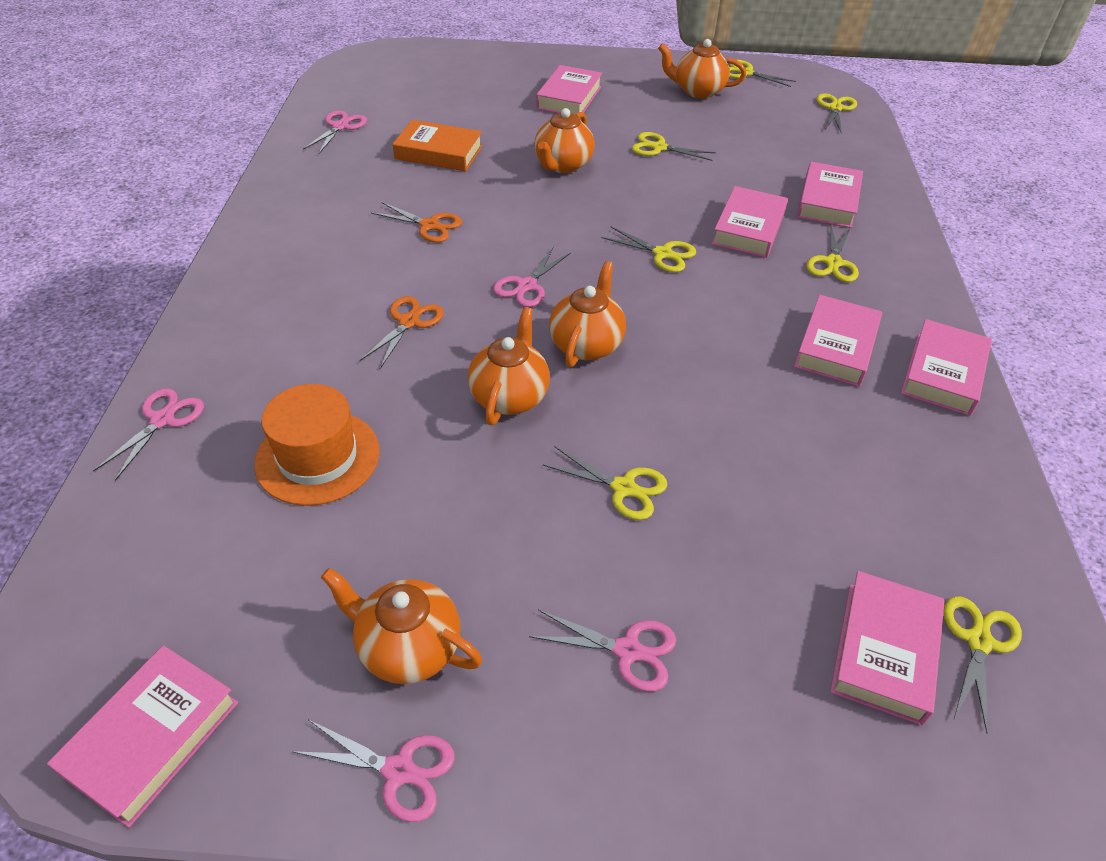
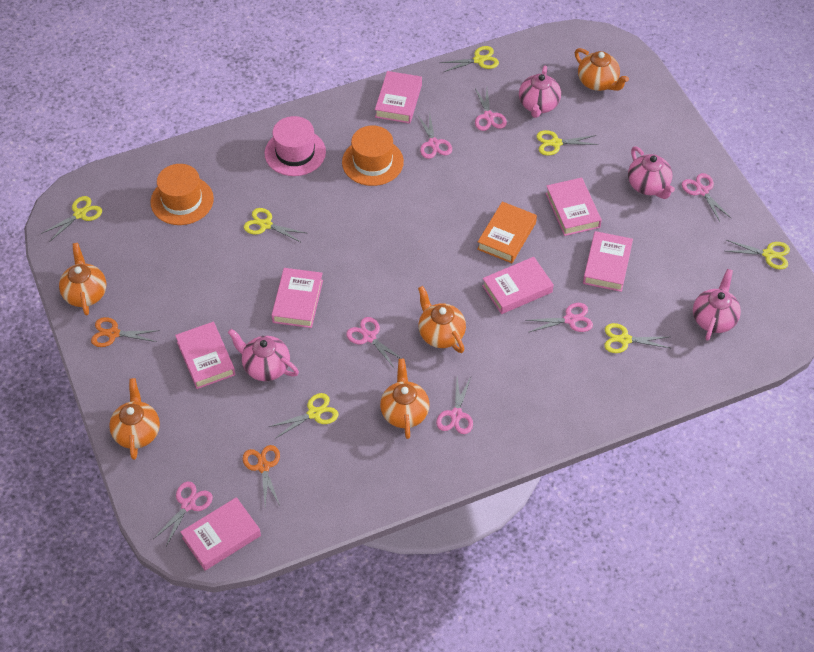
orange hat: 1 -> 2
pink hat: 0 -> 1
pink scissors: 5 -> 7
pink teapot: 0 -> 4

